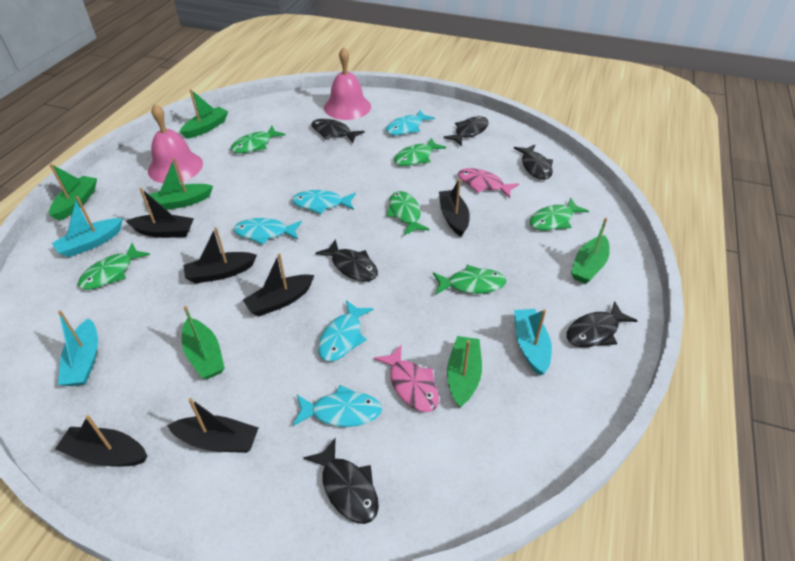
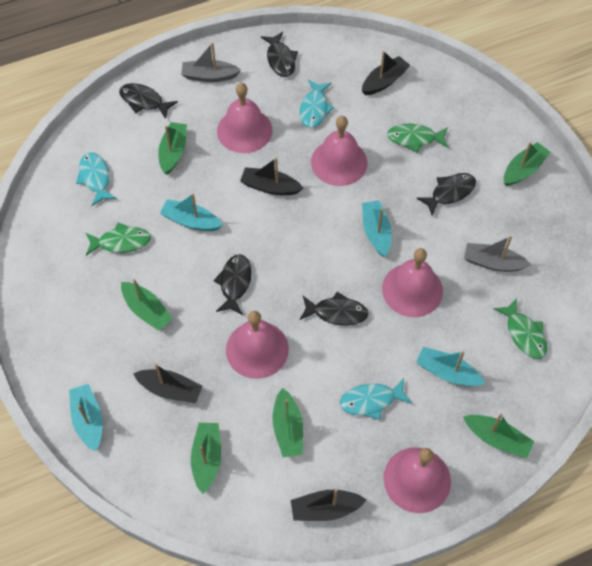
black boat: 6 -> 4
black fish: 6 -> 5
green fish: 6 -> 3
grey boat: 0 -> 2
pink bell: 2 -> 5
pink fish: 2 -> 0
turquoise boat: 3 -> 4
turquoise fish: 5 -> 3

